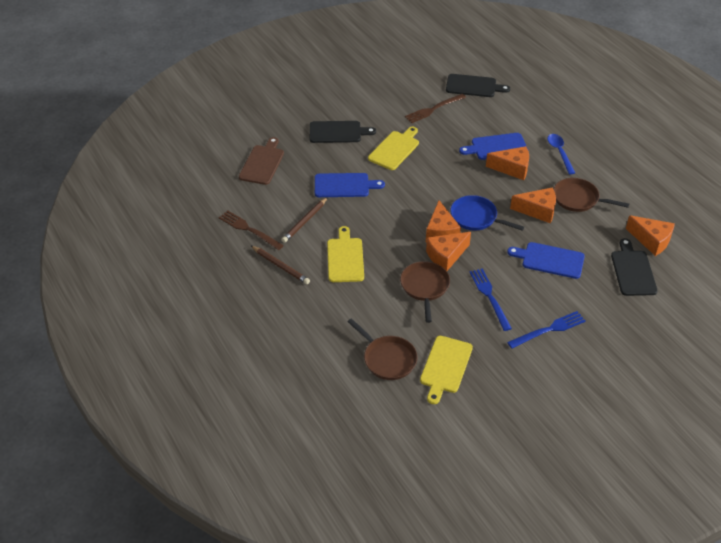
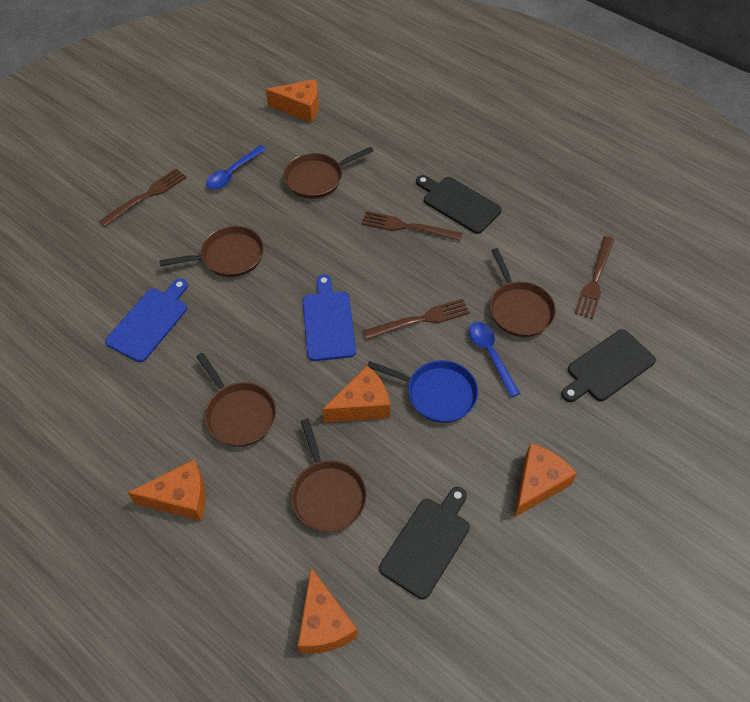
blue cutting board: 3 -> 2
blue fork: 2 -> 0
blue spoon: 1 -> 2
brown cutting board: 1 -> 0
brown fork: 2 -> 4
brown pan: 3 -> 5
brown pencil: 2 -> 0
yellow cutting board: 3 -> 0

